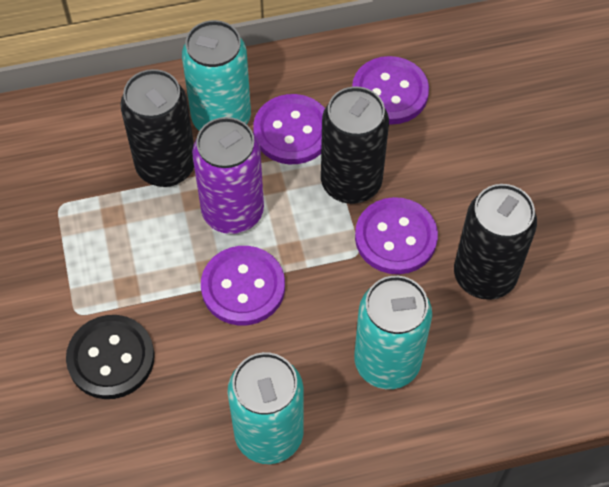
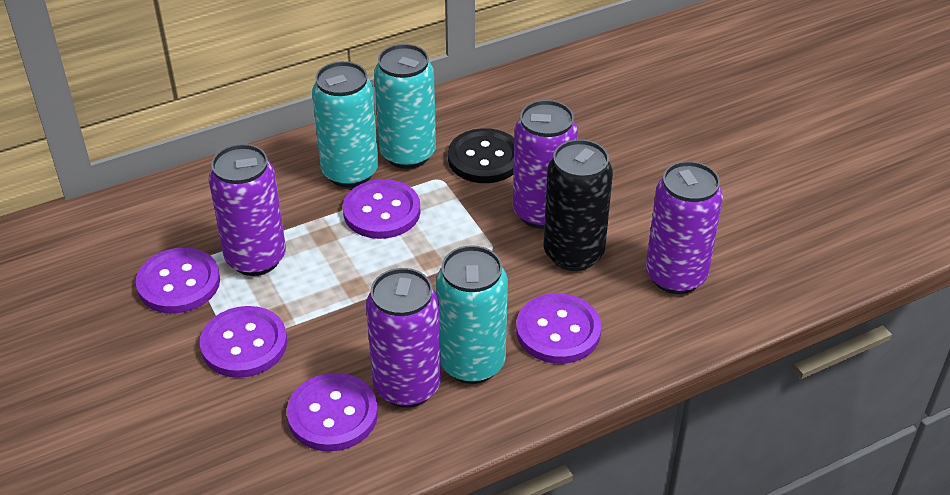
black can: 3 -> 1
purple button: 4 -> 5
purple can: 1 -> 4

